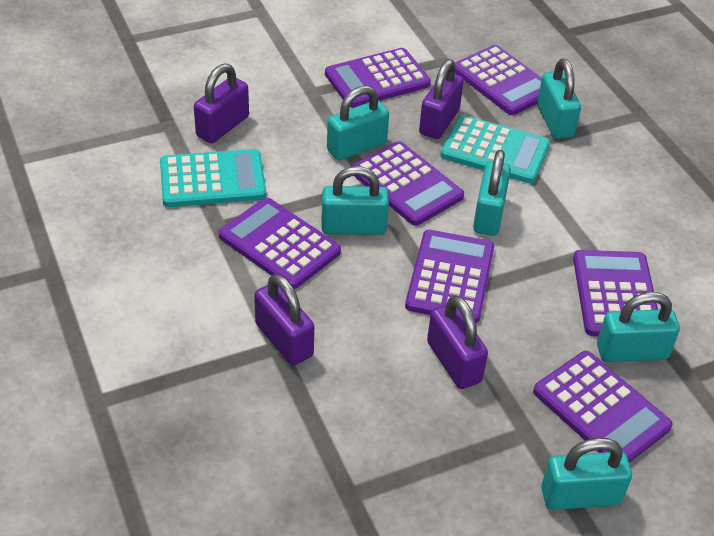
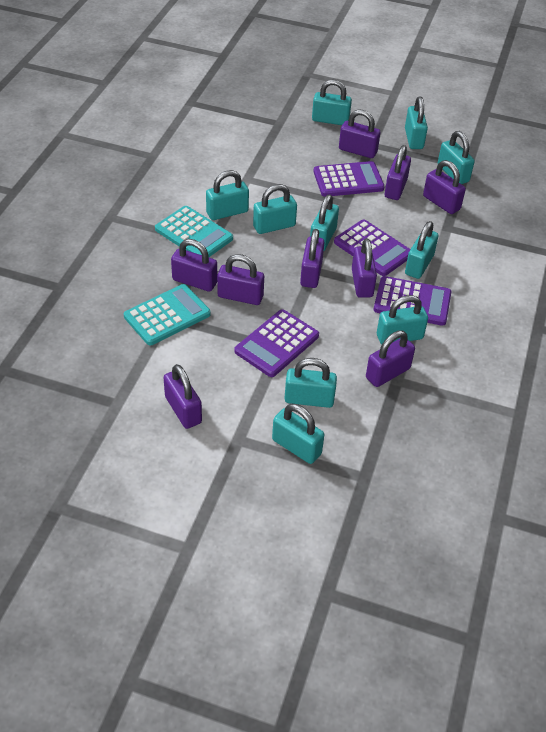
purple calculator: 7 -> 4
purple padlock: 4 -> 9
turquoise padlock: 6 -> 10

